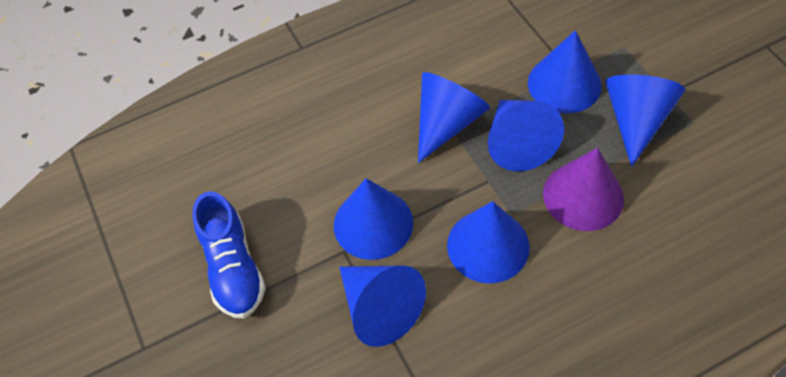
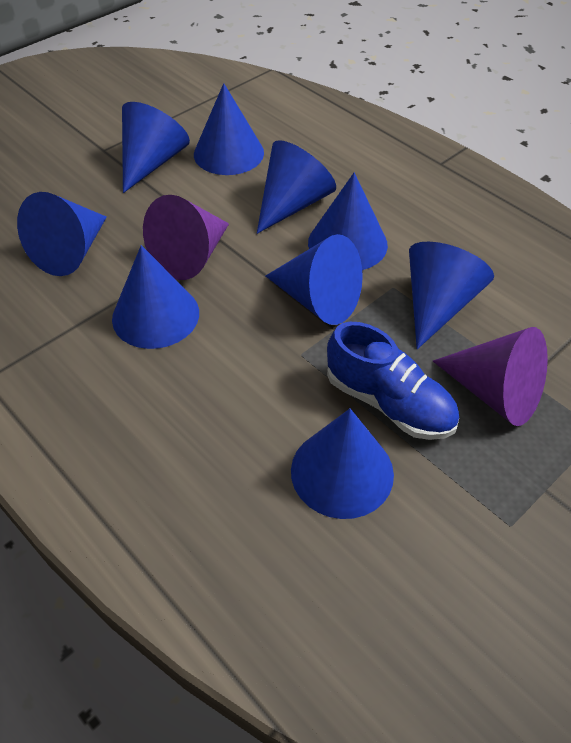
blue cone: 7 -> 9
purple cone: 1 -> 2

